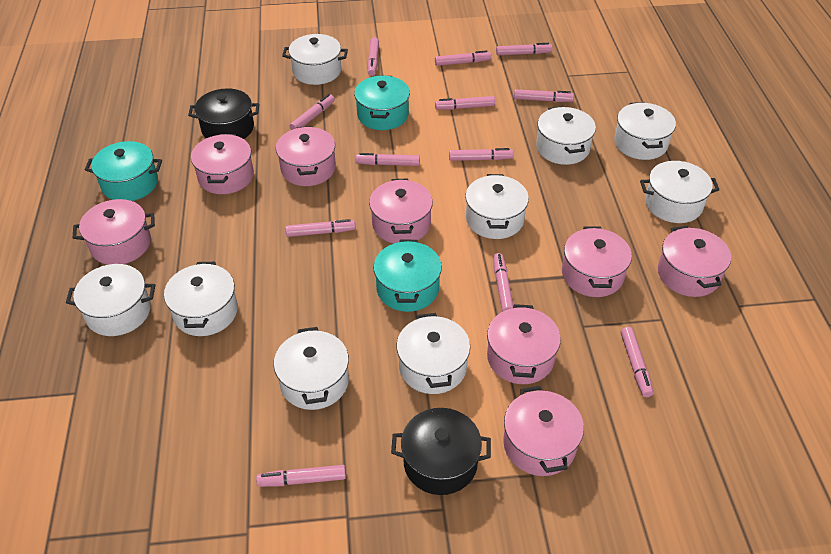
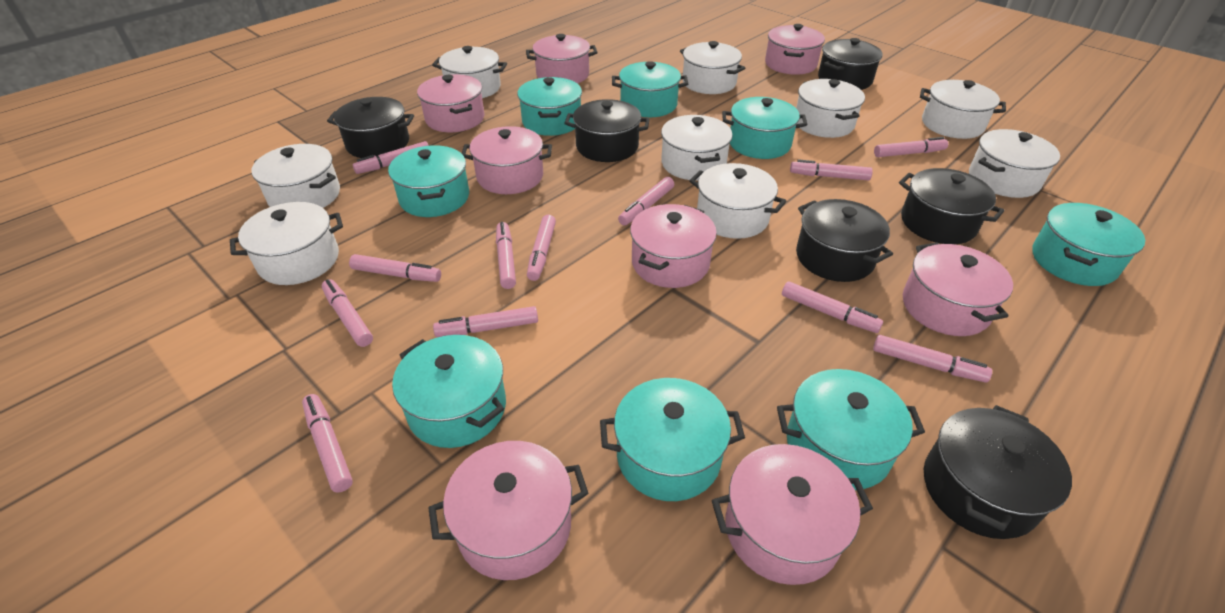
black pot: 2 -> 6
turquoise pot: 3 -> 8

